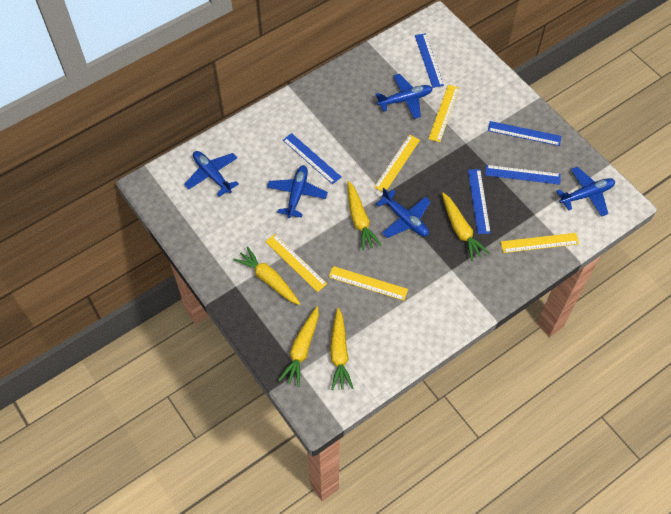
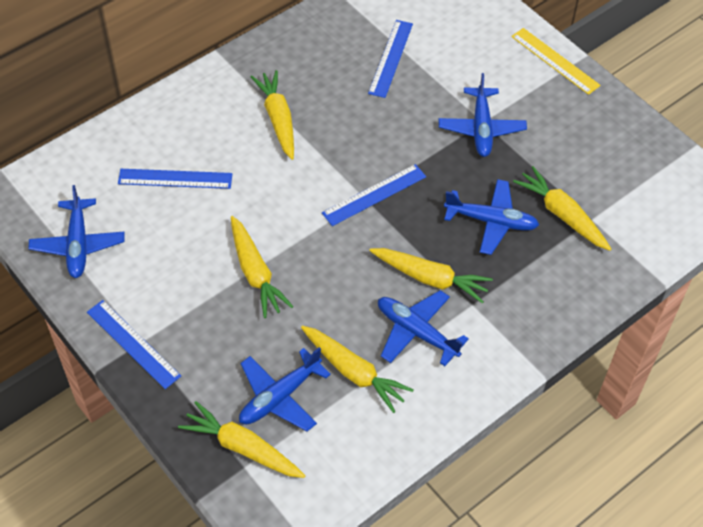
blue ruler: 5 -> 4
yellow carrot: 5 -> 6
yellow ruler: 5 -> 1

